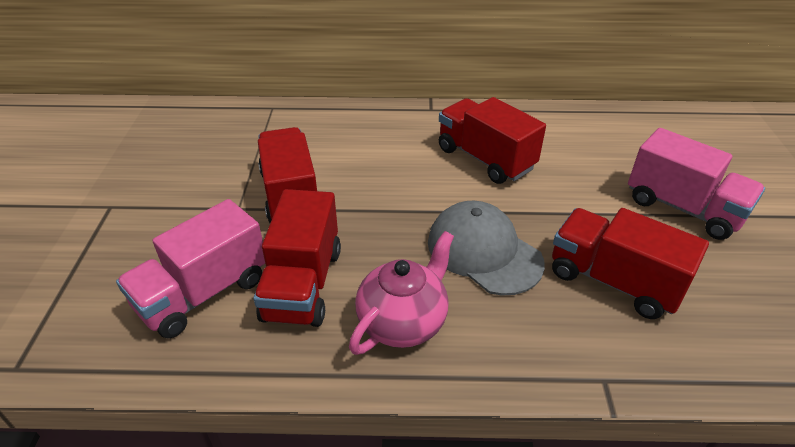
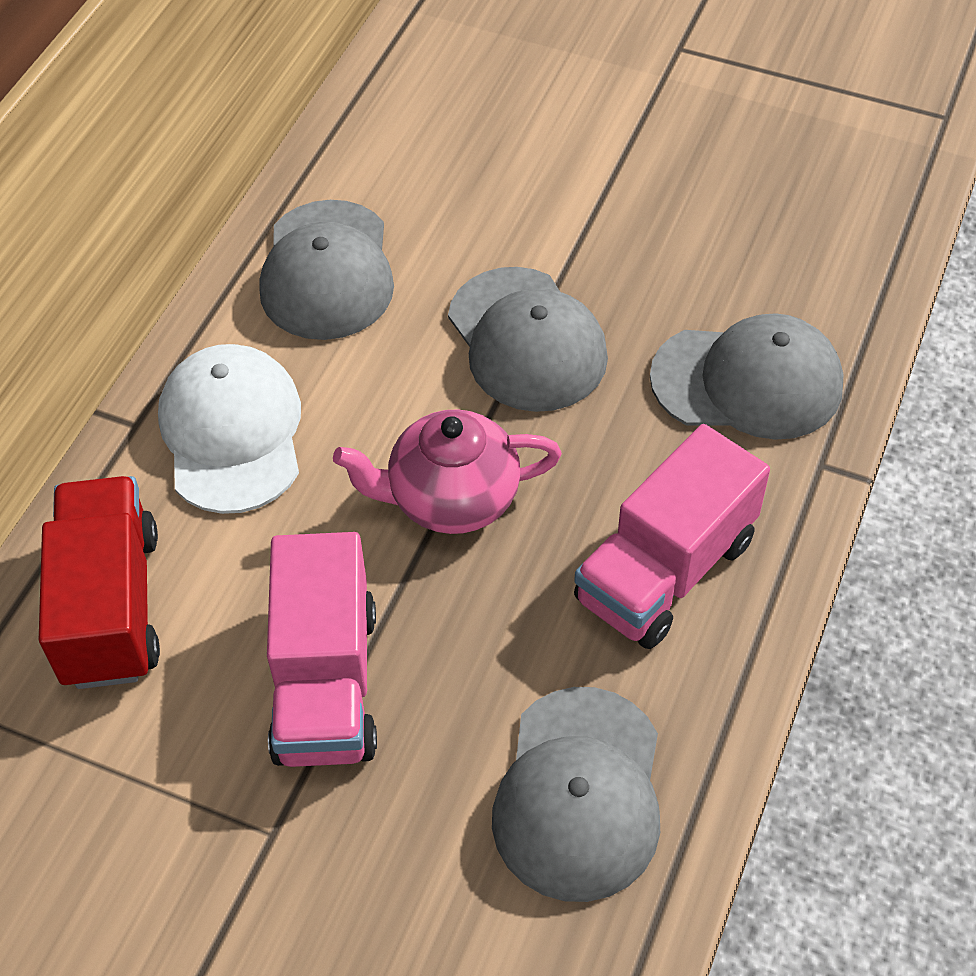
grey cap: 1 -> 4
red truck: 4 -> 1
white cap: 0 -> 1

